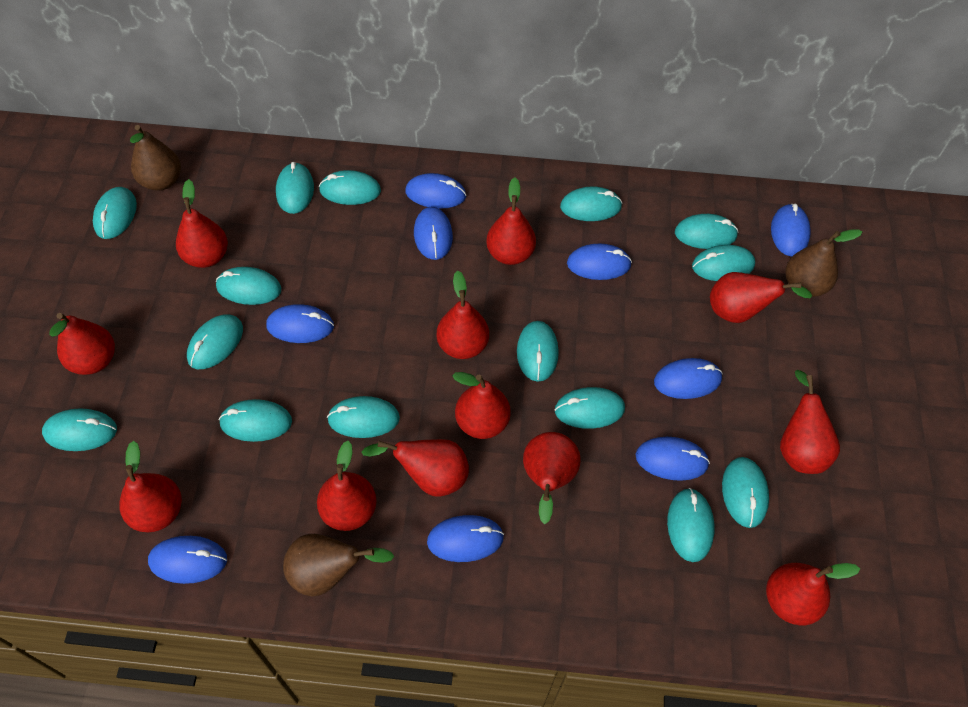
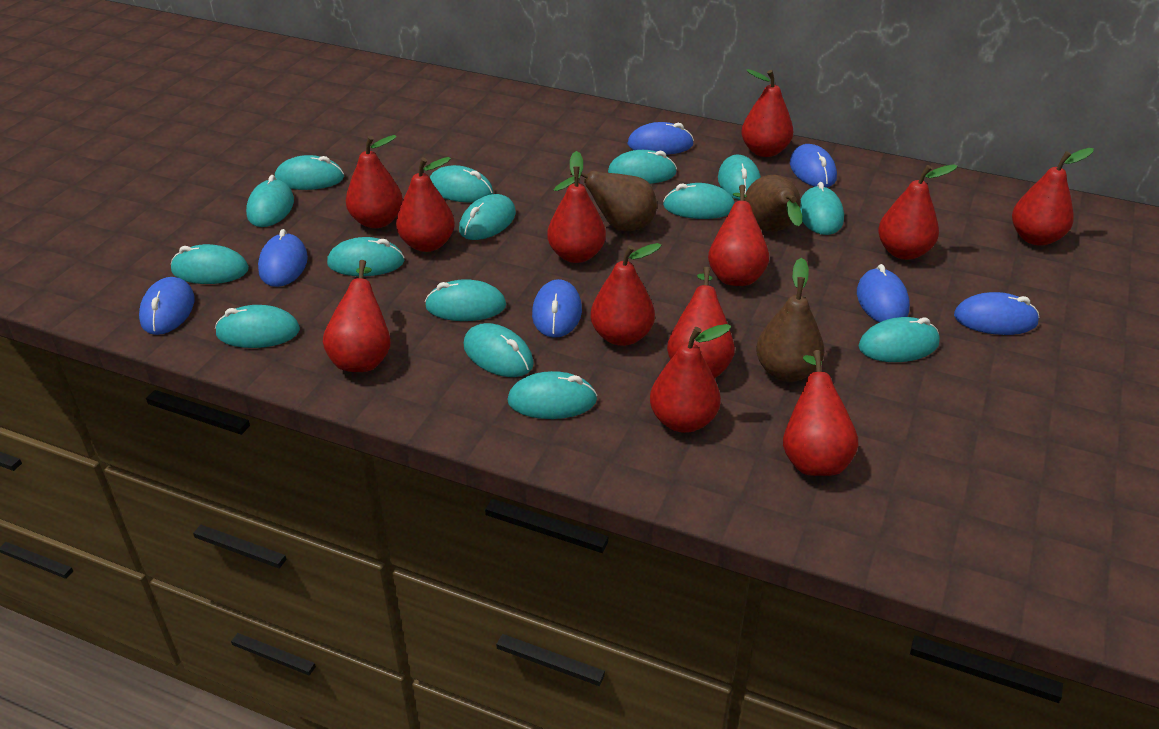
blue mouse: 9 -> 7

